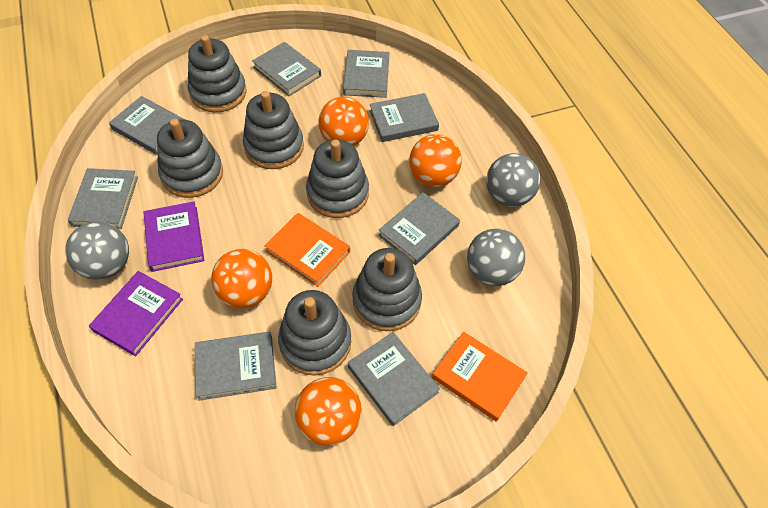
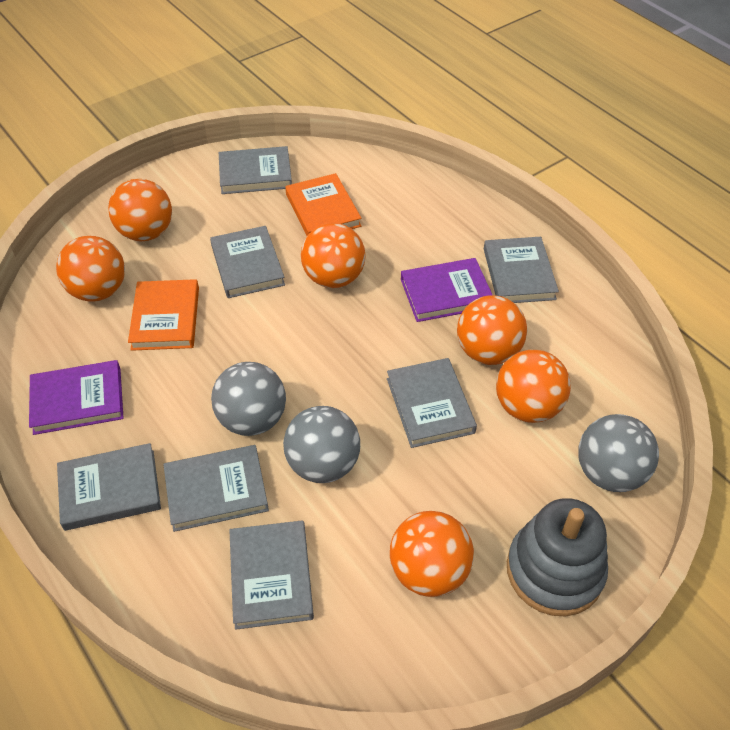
grey book: 8 -> 7
grey stacking toy: 6 -> 1
orange ball: 4 -> 6

